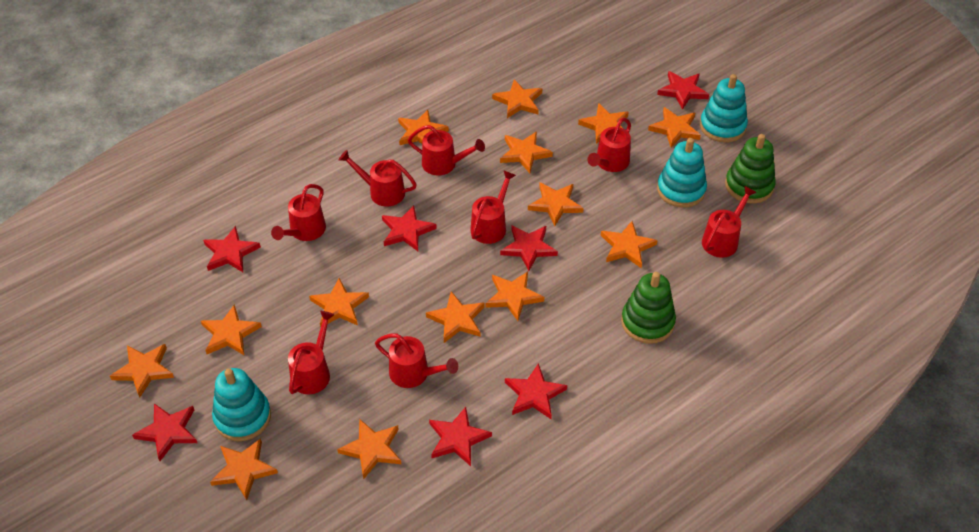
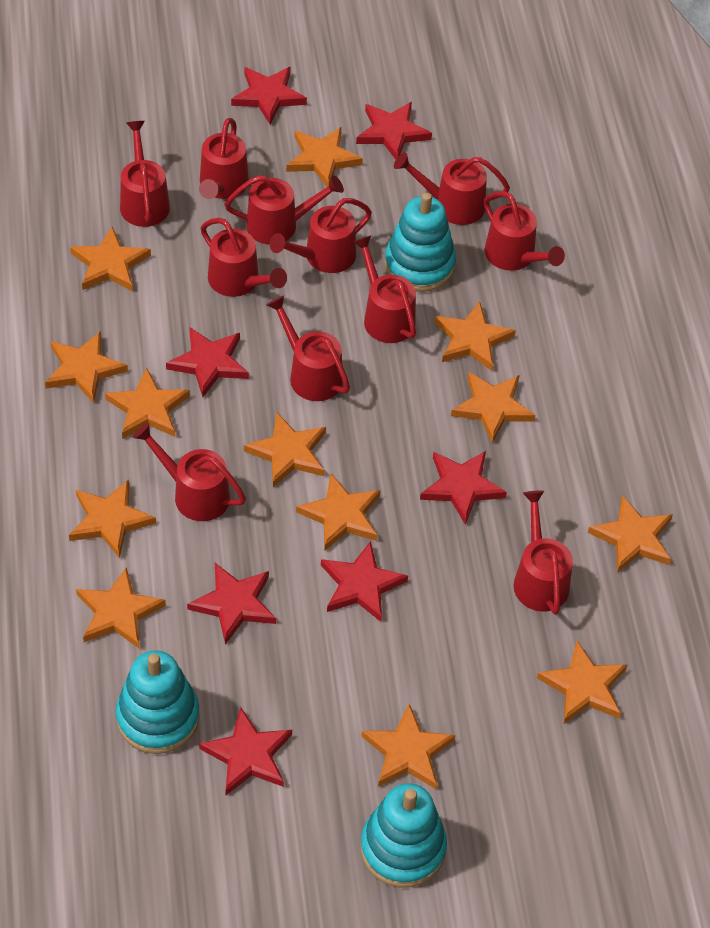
green stacking toy: 2 -> 0
orange star: 14 -> 13
red watering can: 8 -> 11

